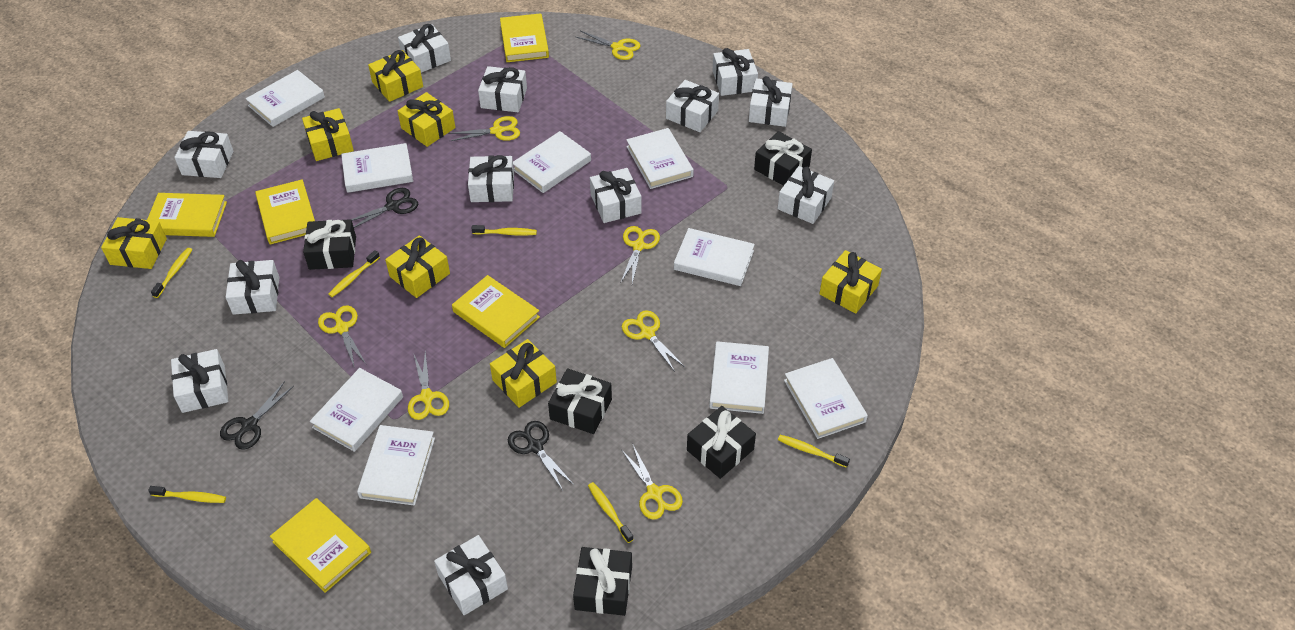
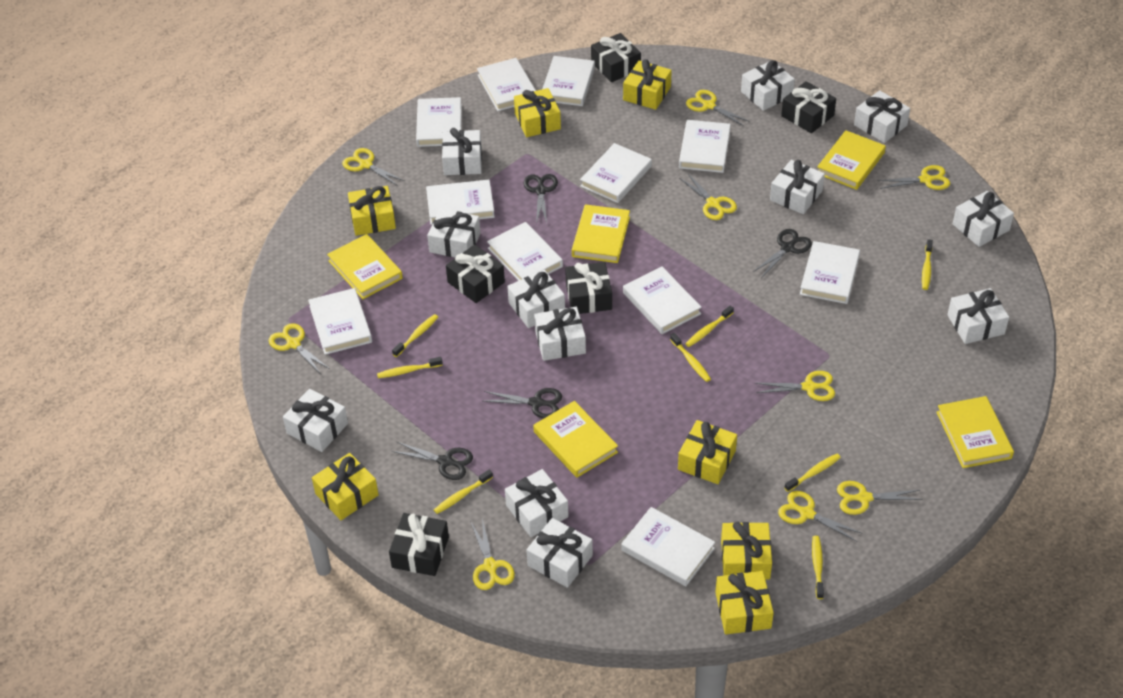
black scissors: 3 -> 4
white book: 9 -> 11
yellow scissors: 7 -> 9
yellow toothbrush: 6 -> 8

